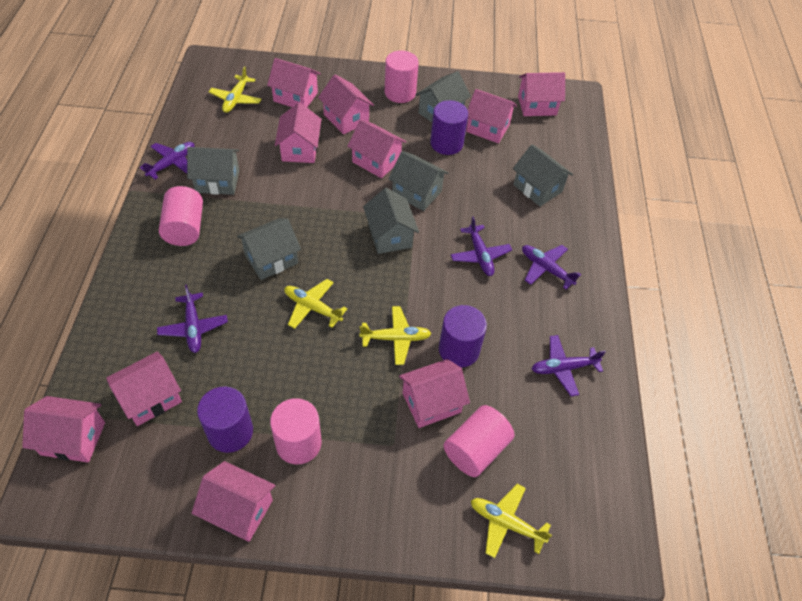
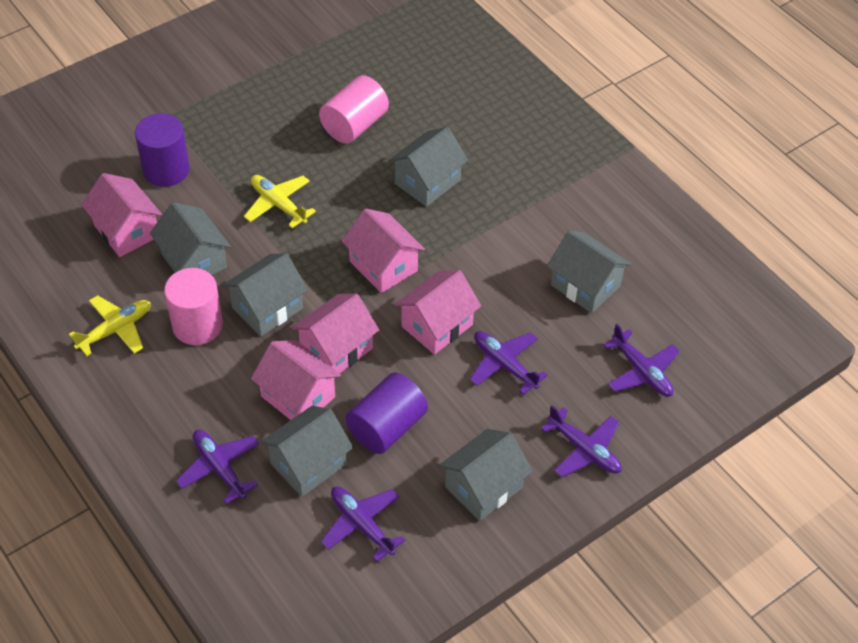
pink cylinder: 4 -> 2
pink house: 10 -> 5
purple cylinder: 3 -> 2
yellow plane: 4 -> 2

